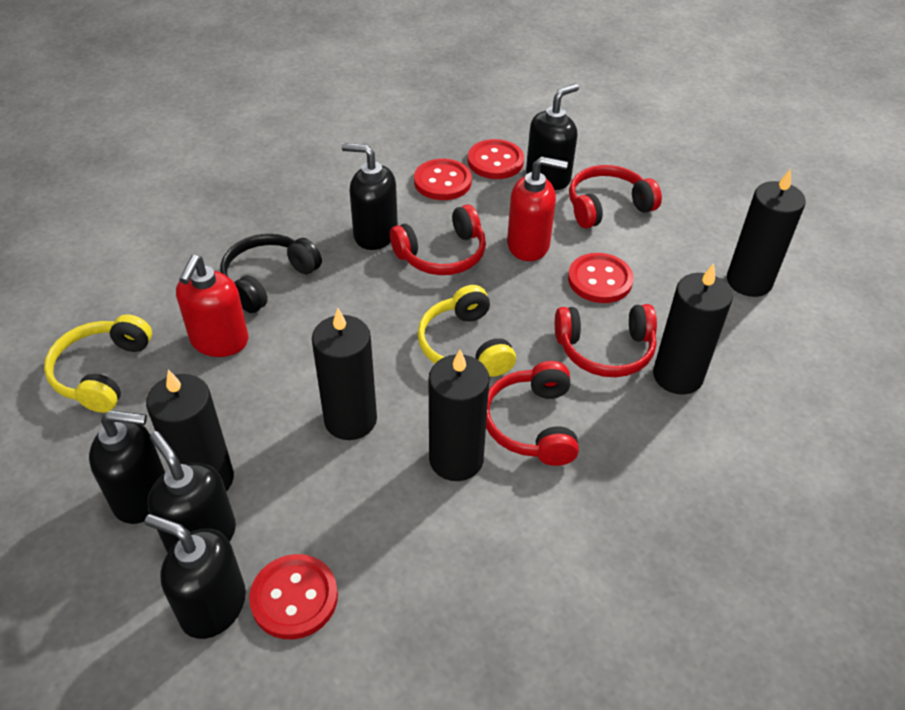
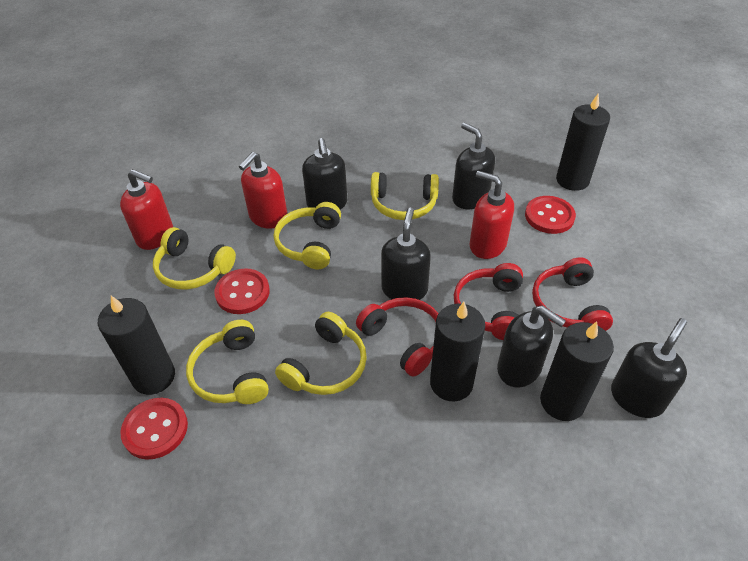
black candle: 5 -> 4
black headphones: 1 -> 0
red button: 4 -> 3
red headphones: 4 -> 3
red soap dispenser: 2 -> 3
yellow headphones: 2 -> 5

